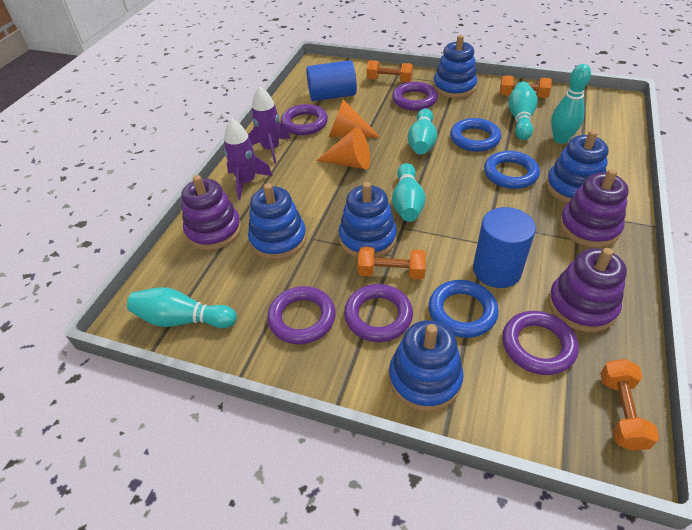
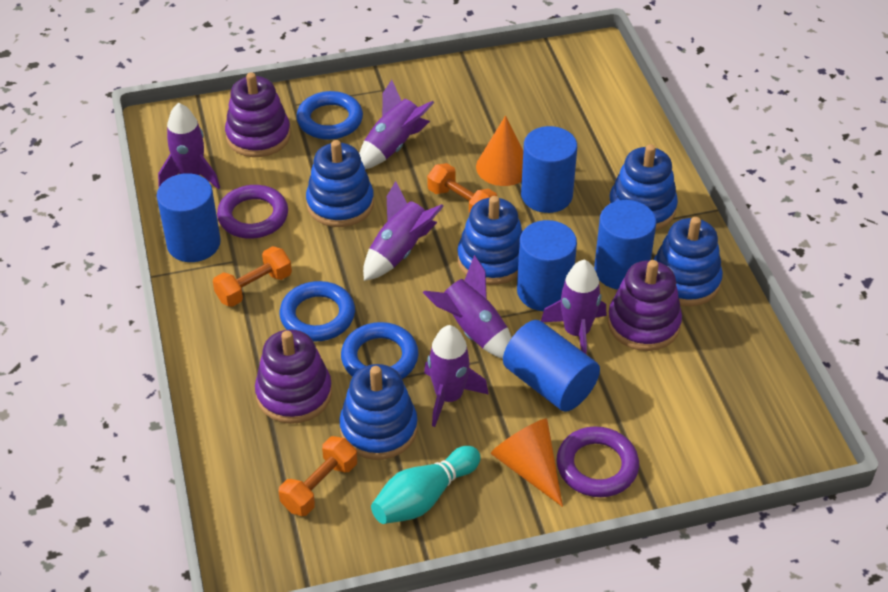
blue cylinder: 2 -> 5
orange dumbbell: 4 -> 3
purple ring: 5 -> 2
purple rocket: 2 -> 6
turquoise bowling pin: 5 -> 1

